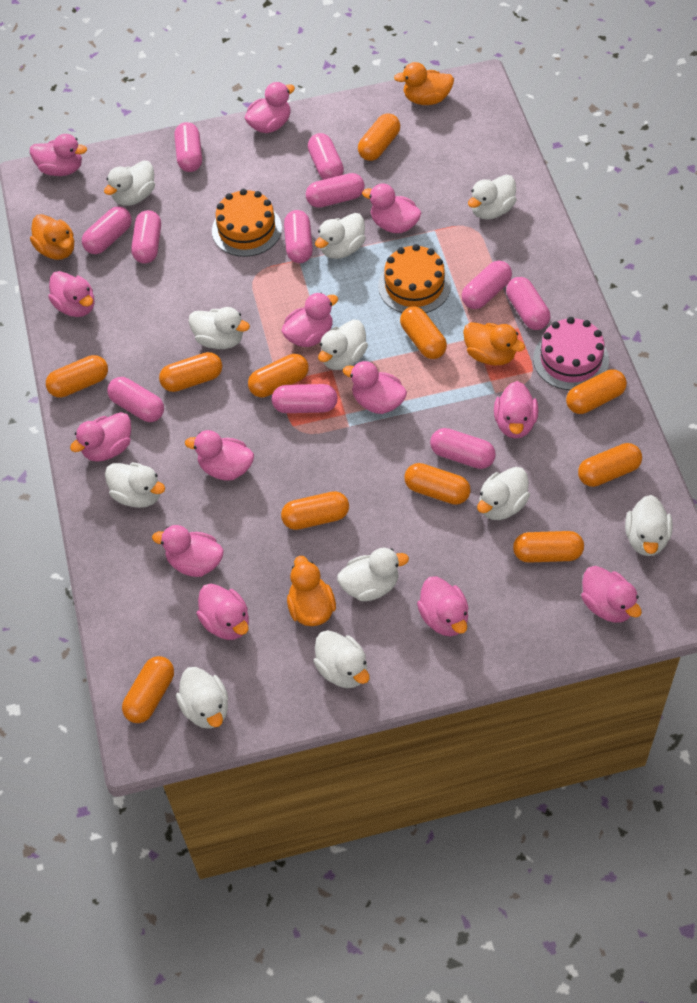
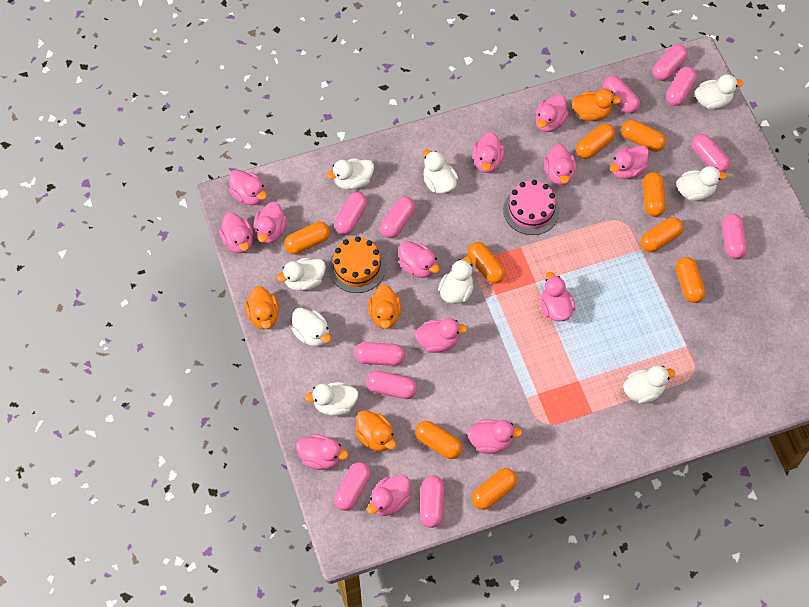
orange cake: 2 -> 1
orange capsule: 11 -> 9
white duck: 11 -> 9

